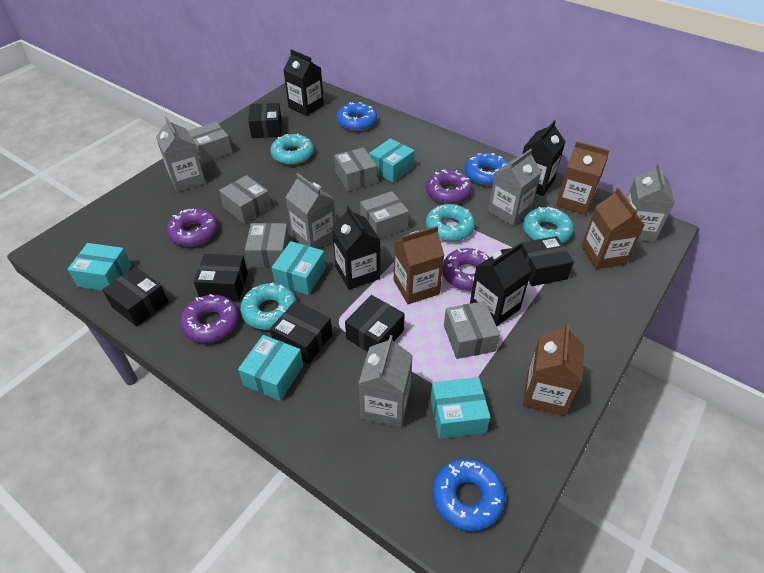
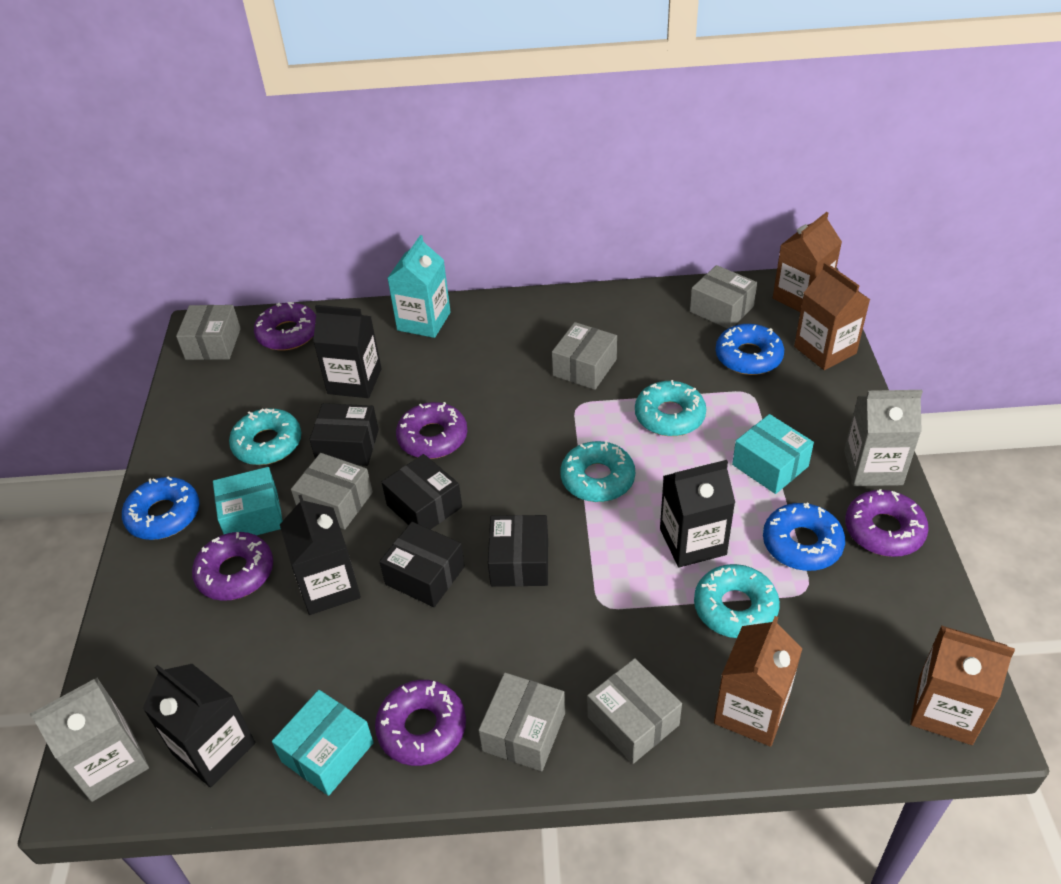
black box: 6 -> 4
grey carton: 5 -> 2
purple donut: 4 -> 5
turquoise box: 5 -> 3
turquoise carton: 0 -> 1

